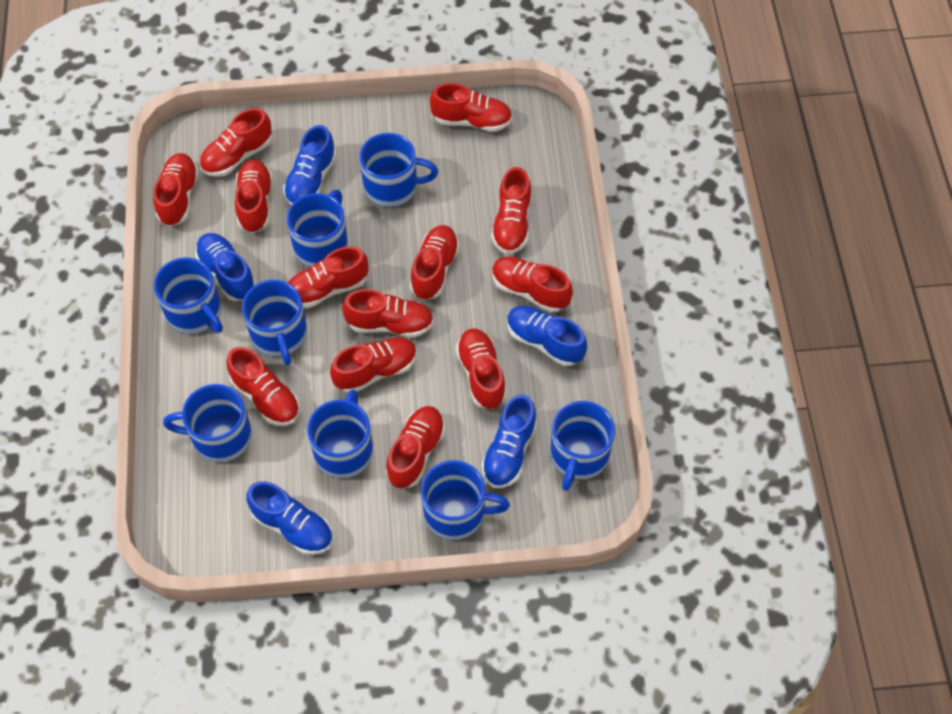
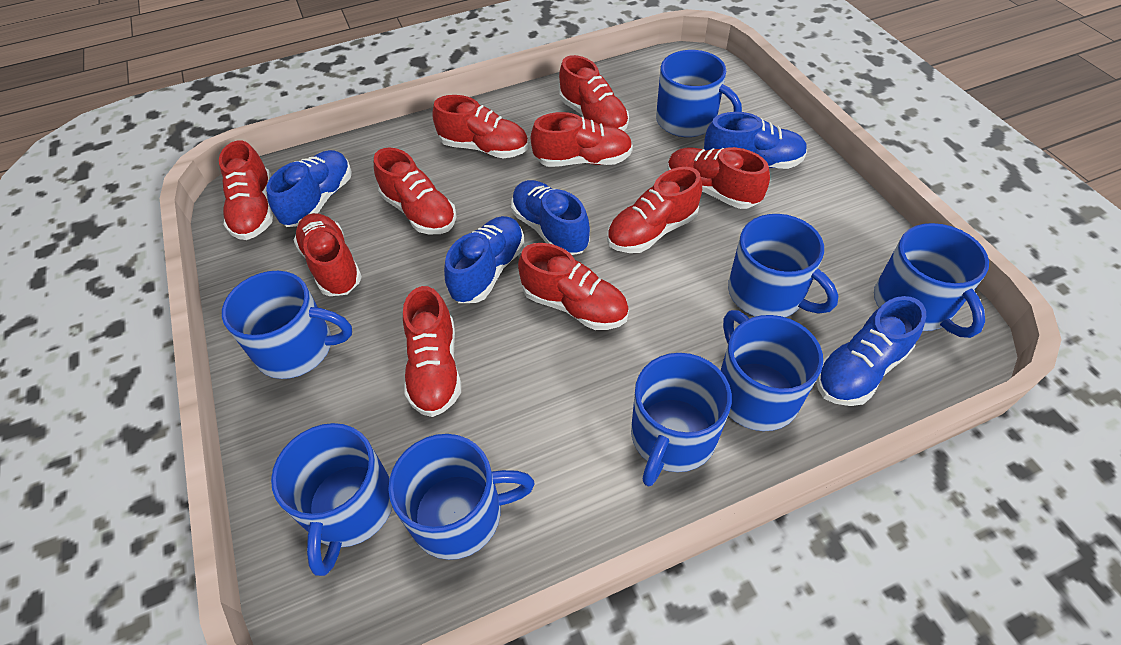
red shoe: 13 -> 10

